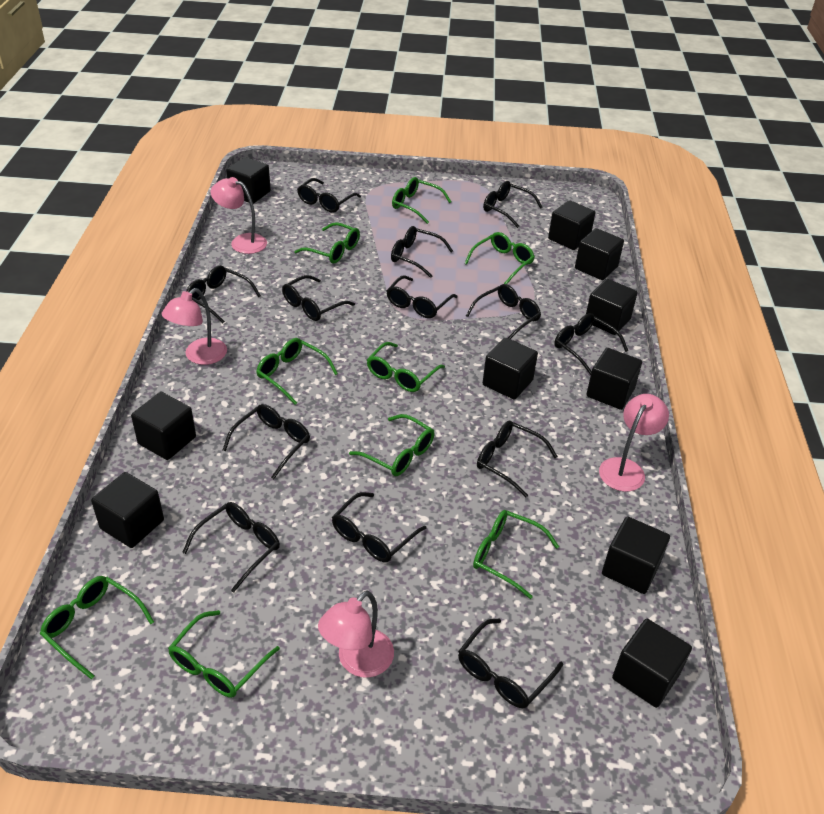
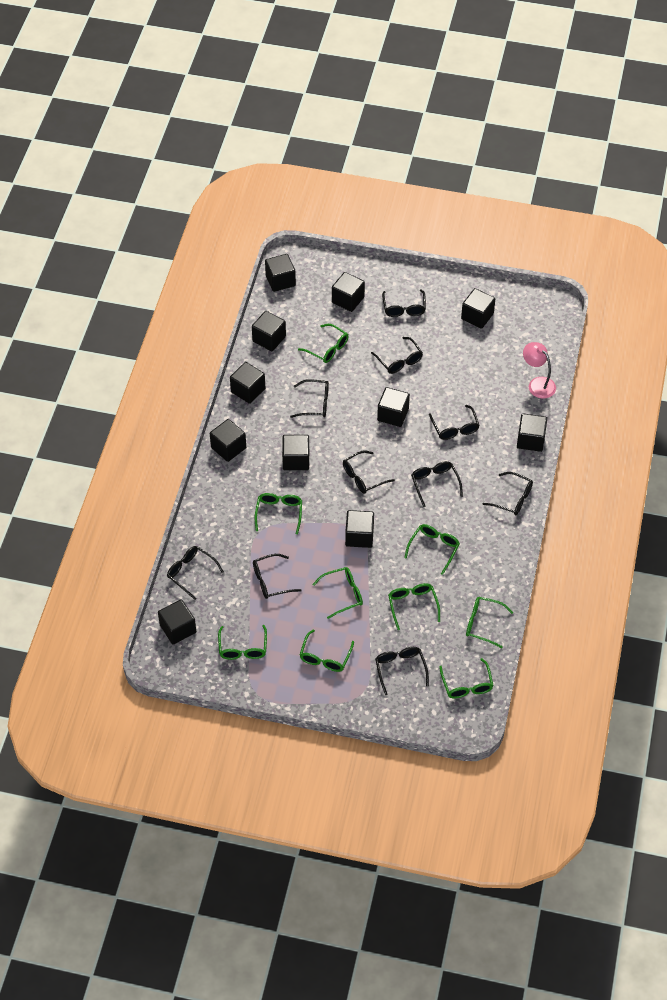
black cube: 10 -> 11
black glasses: 13 -> 10
pink lamp: 4 -> 1

